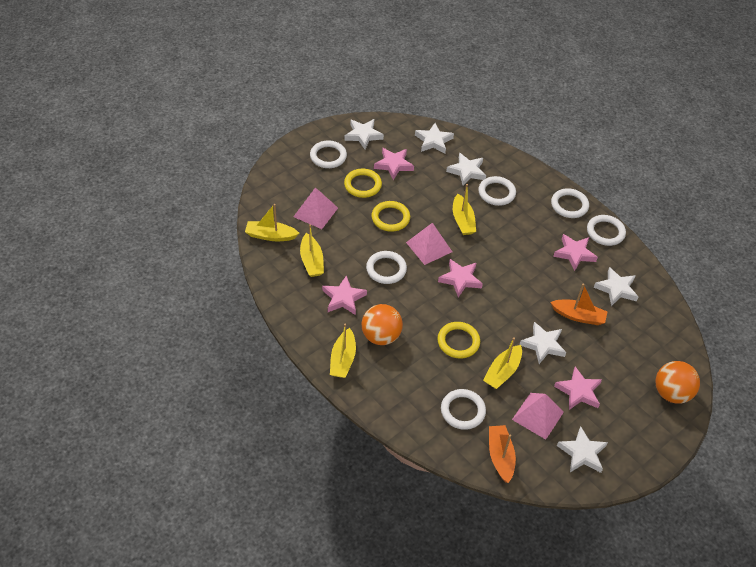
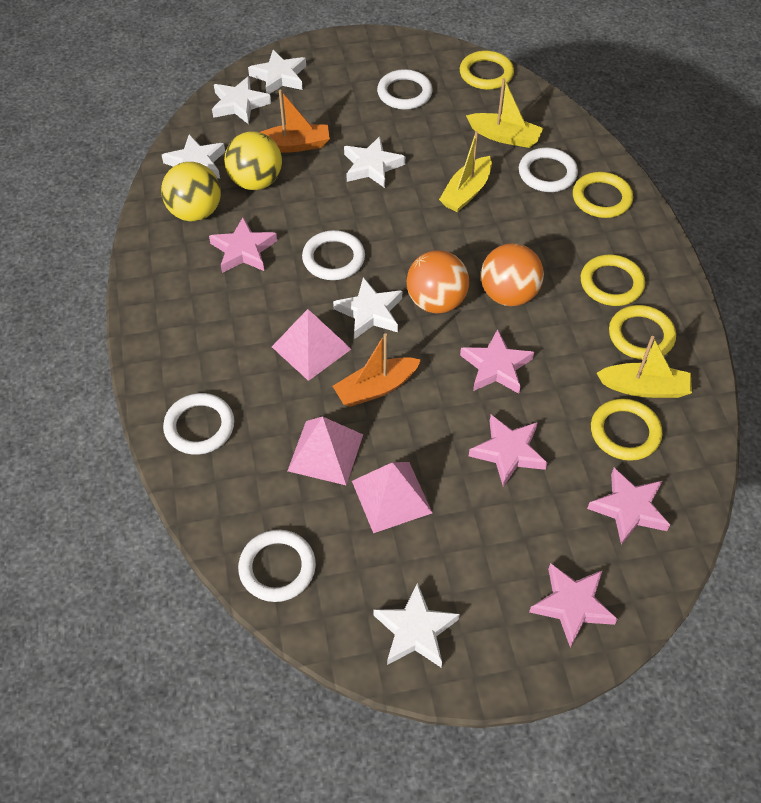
white ring: 6 -> 5
yellow ball: 0 -> 2
yellow boat: 5 -> 3
yellow ring: 3 -> 5

